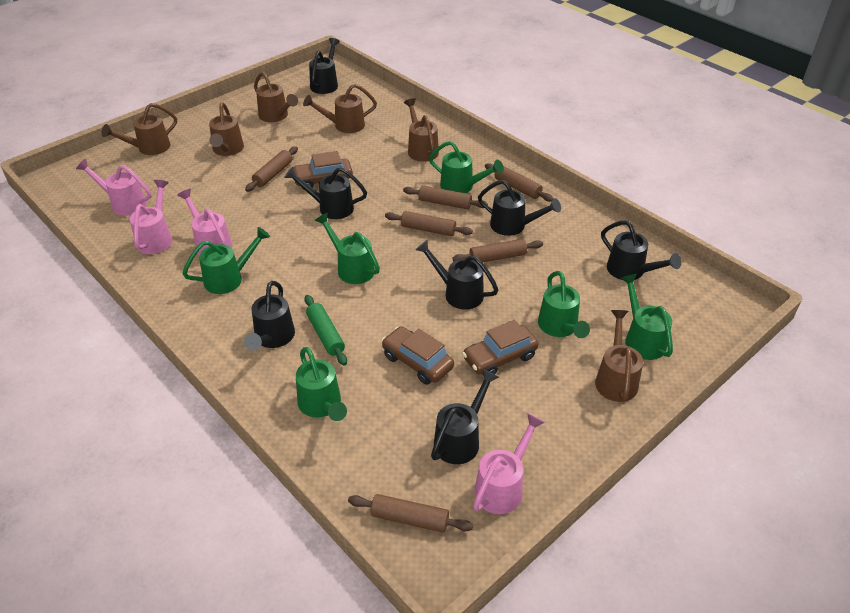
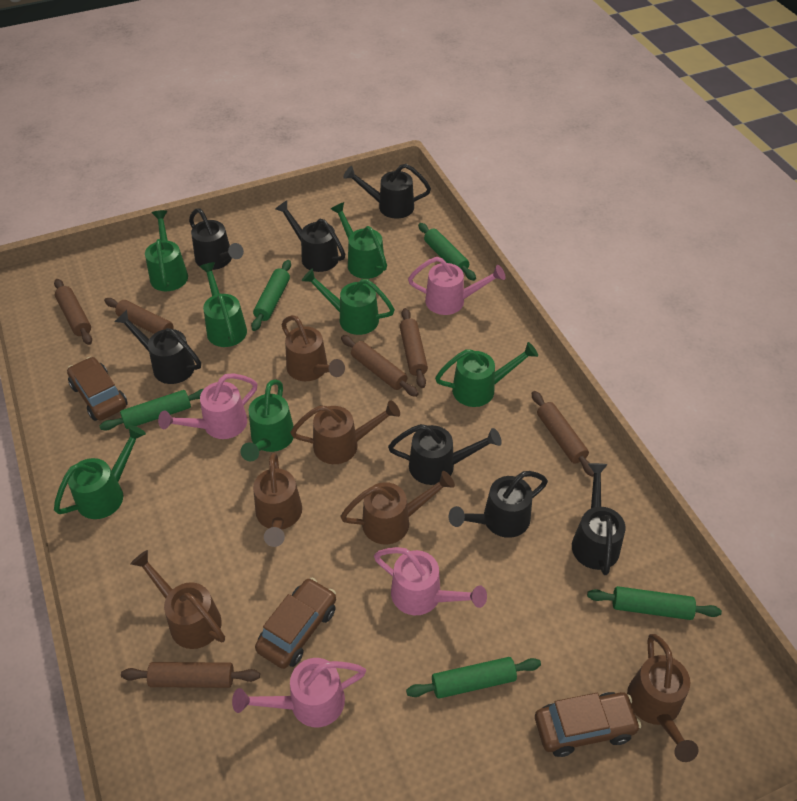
green rolling pin: 1 -> 5
green watering can: 6 -> 7

